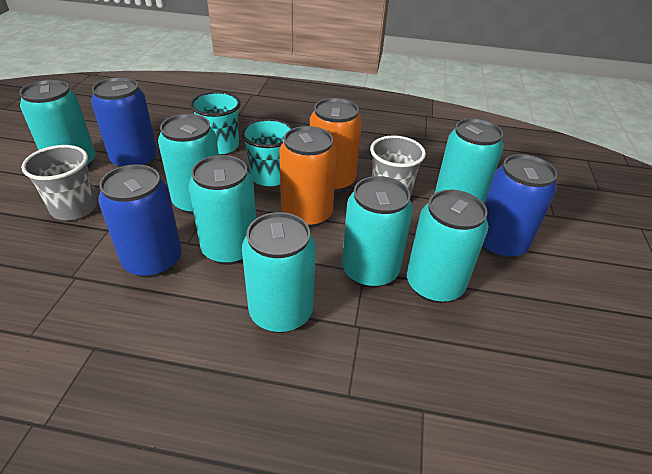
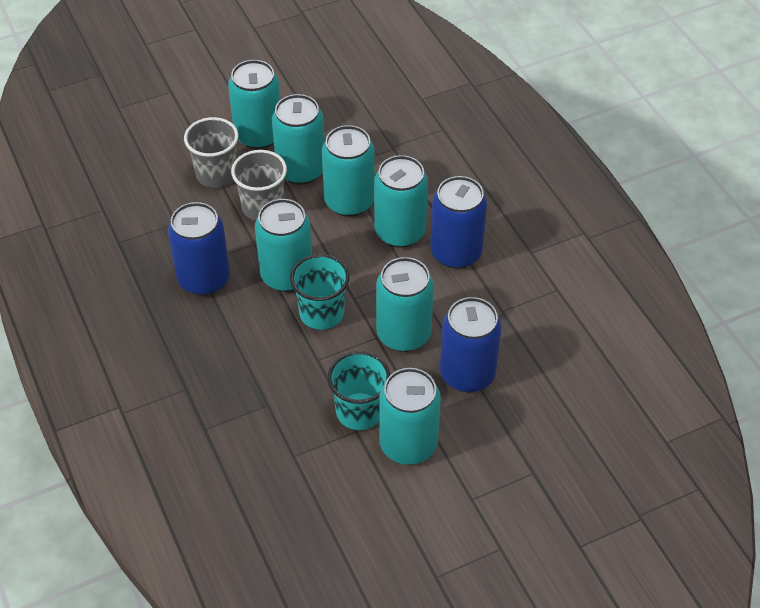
orange can: 2 -> 0

